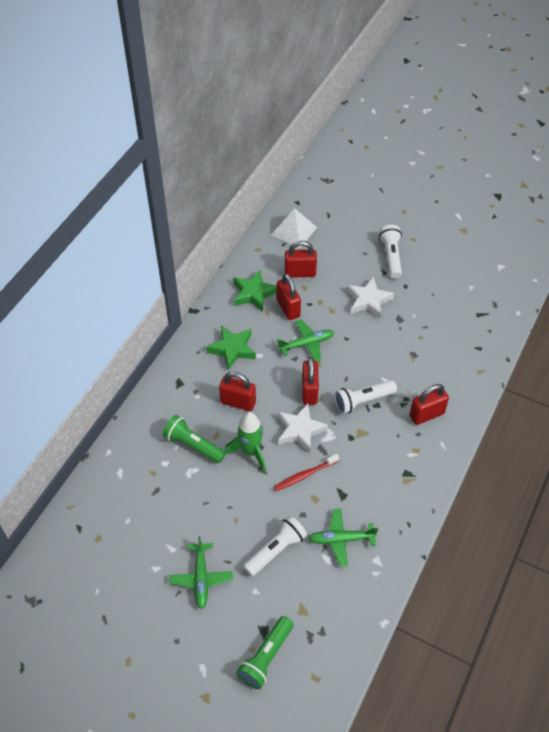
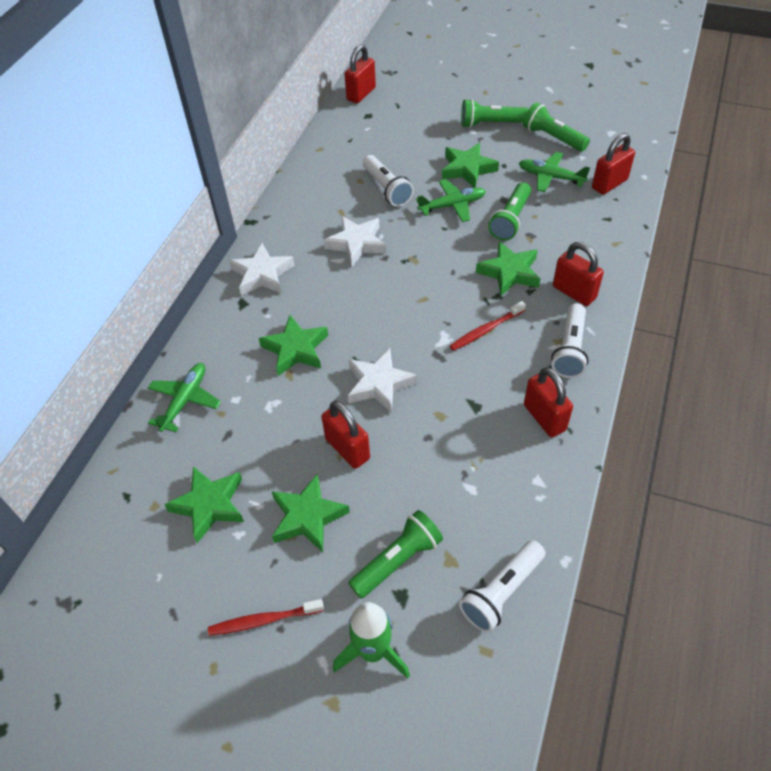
green flashlight: 2 -> 4
green star: 2 -> 5
red toothbrush: 1 -> 2
white pyramid: 1 -> 0
white star: 2 -> 3

